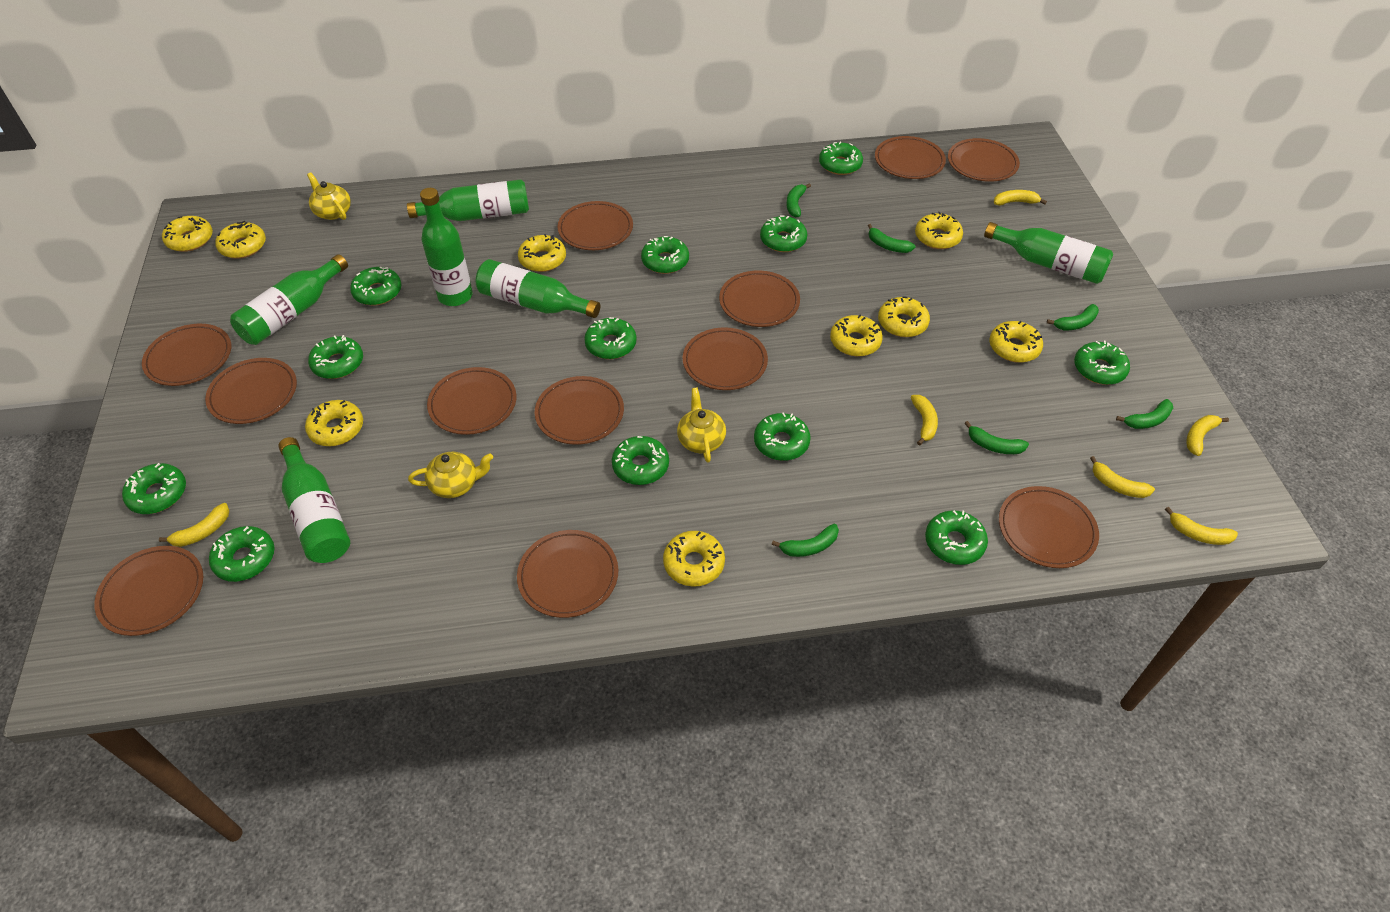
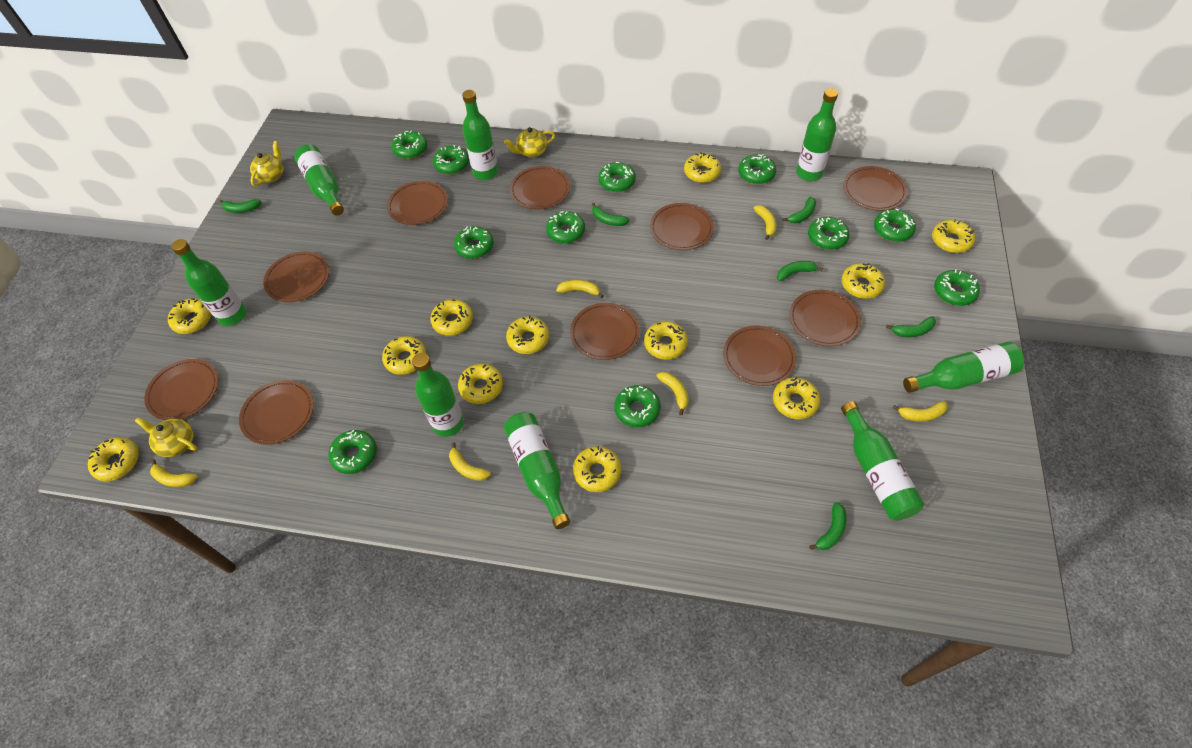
brown plate: 12 -> 10
green bottle: 6 -> 8
green donut: 12 -> 11
yellow donut: 9 -> 12

